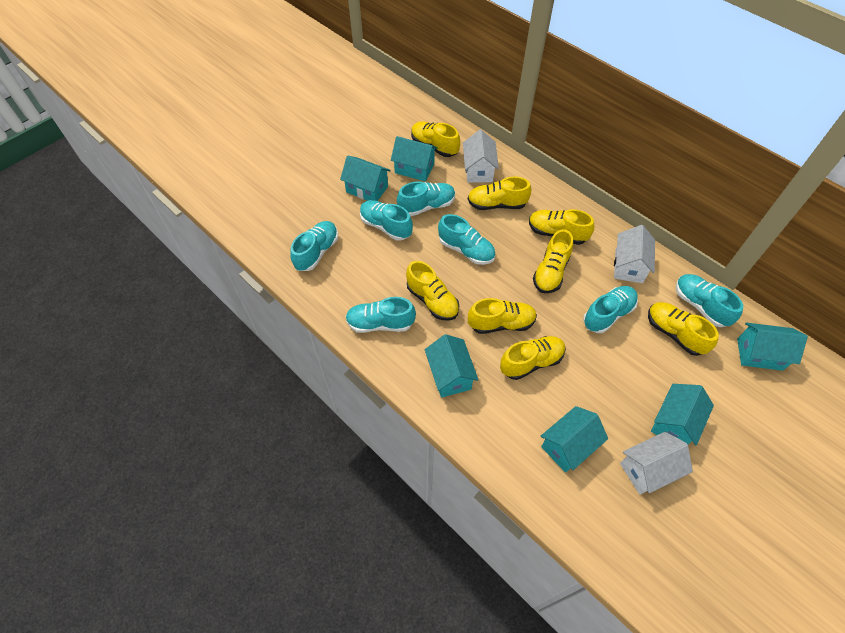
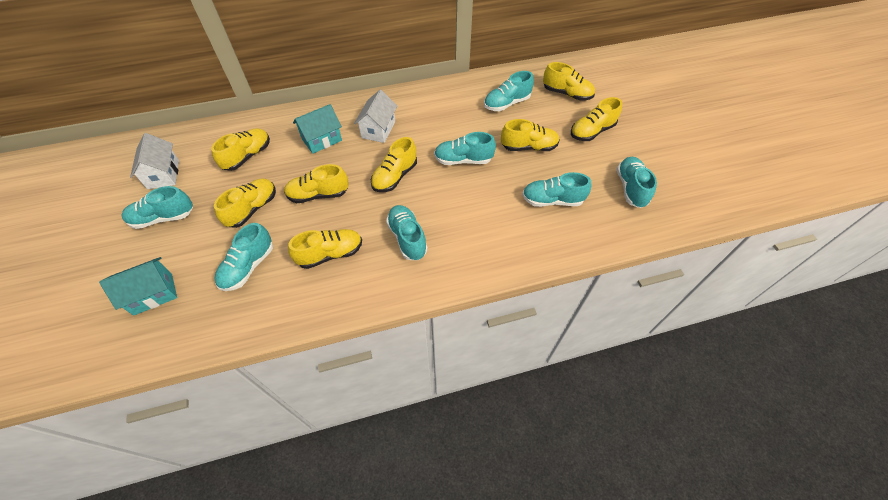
turquoise house: 6 -> 2
white house: 3 -> 2

